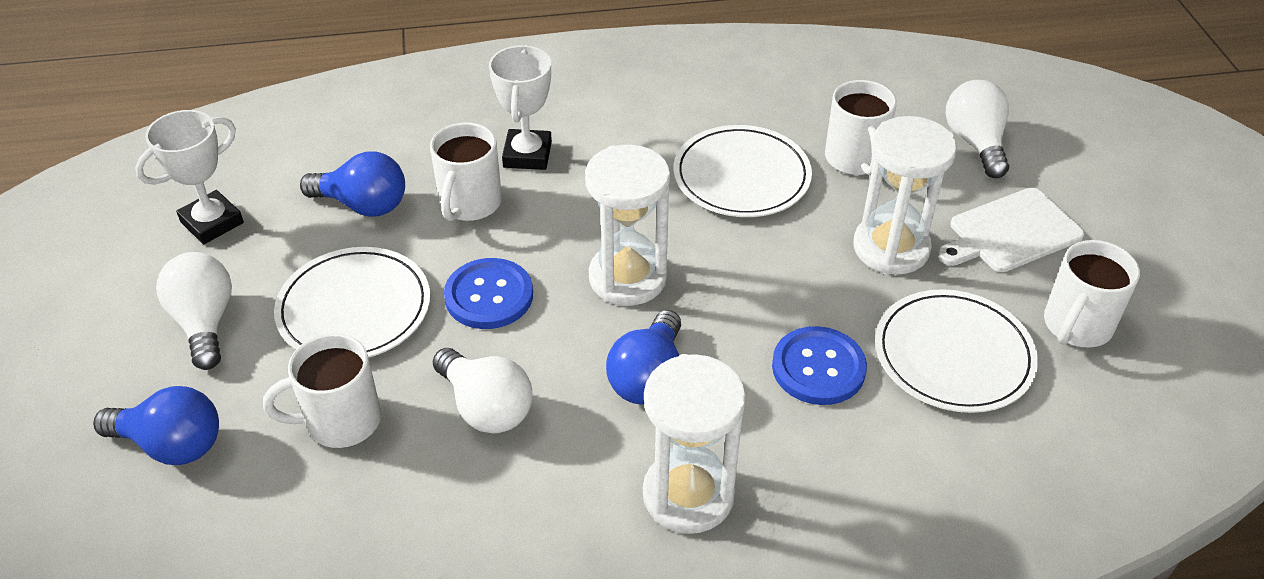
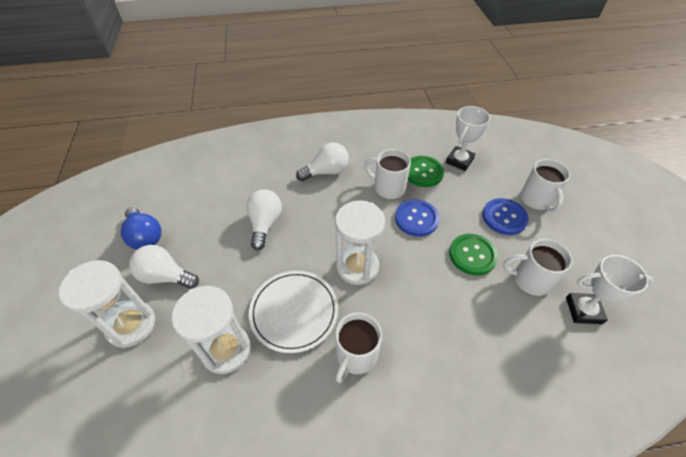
blue light bulb: 3 -> 1
green button: 0 -> 2
white cutting board: 1 -> 0
white plate: 3 -> 1

